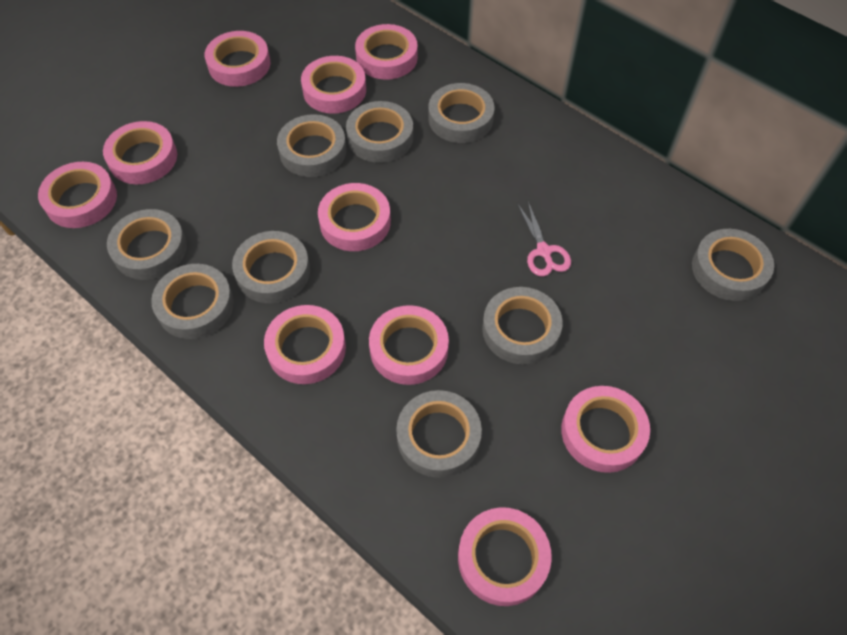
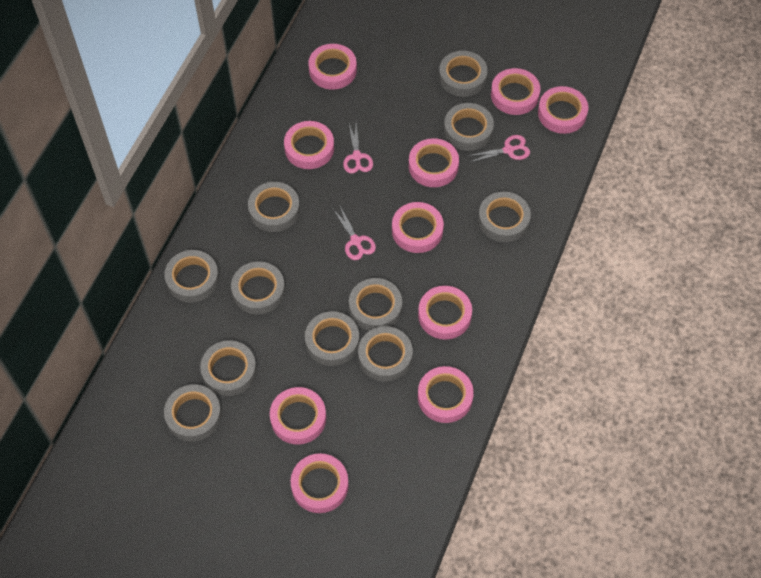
grey tape: 9 -> 11
pink scissors: 1 -> 3

